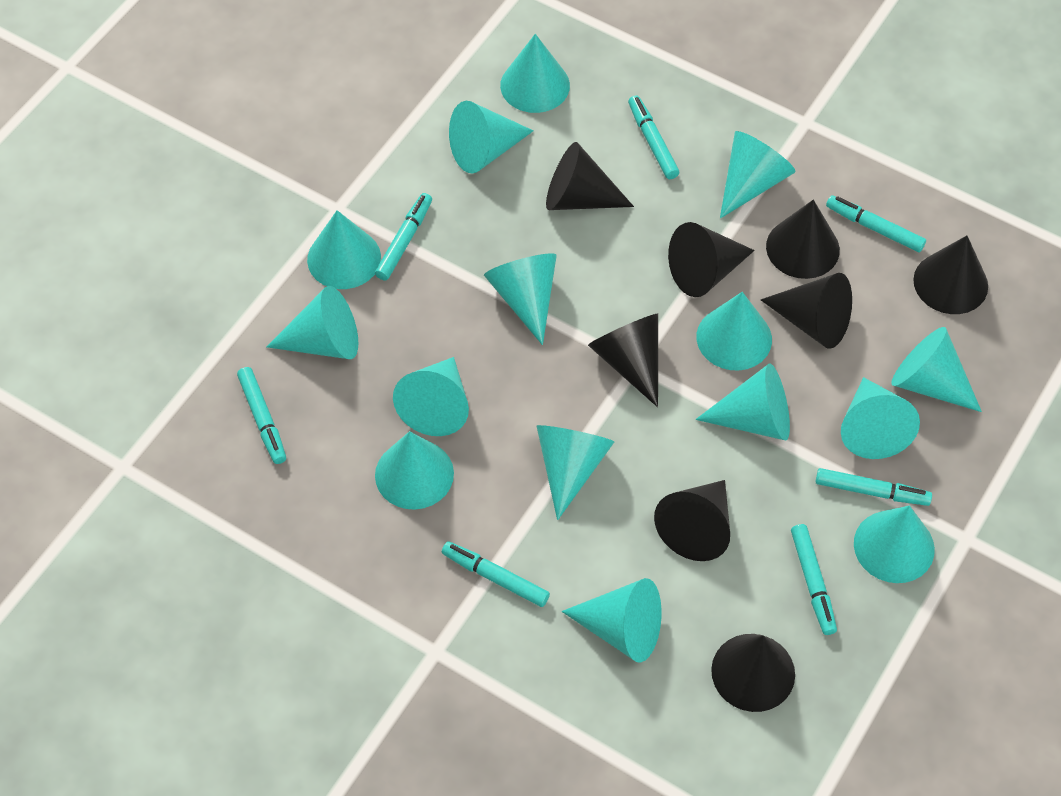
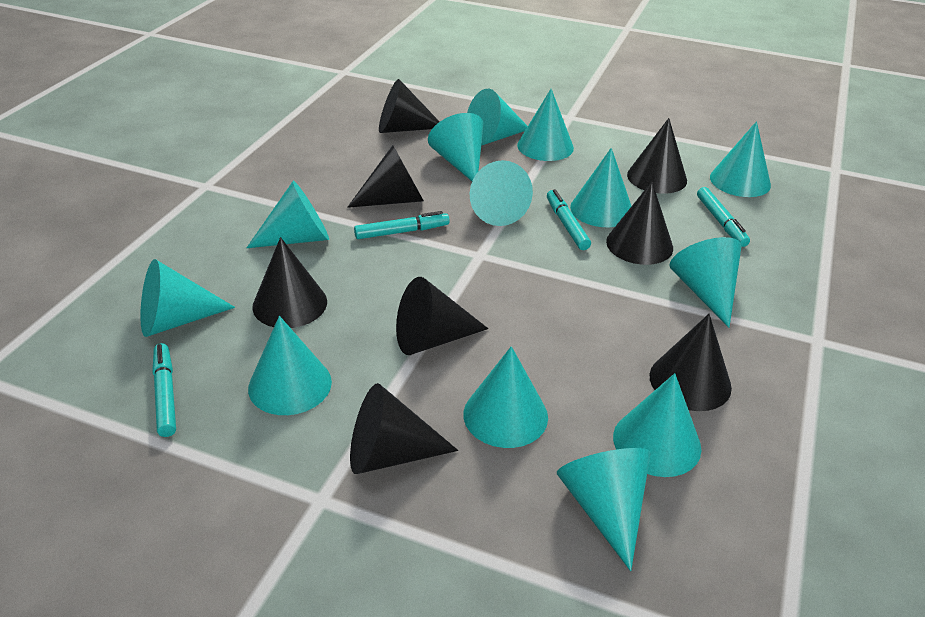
turquoise cone: 15 -> 13
turquoise marker: 7 -> 4

